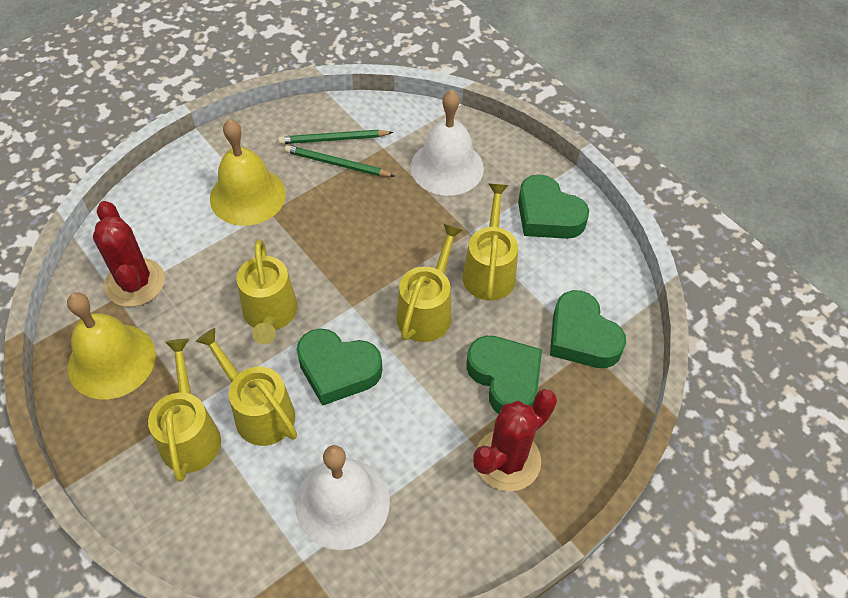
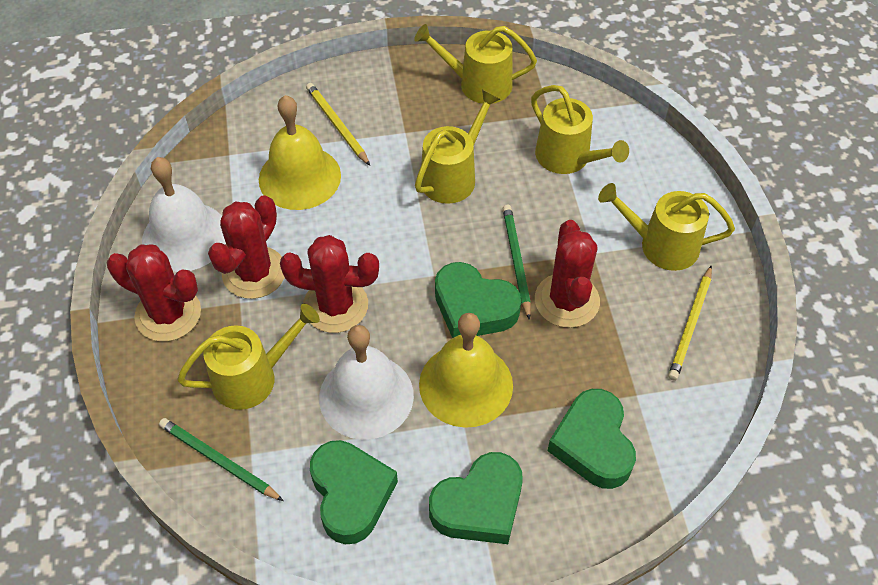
red cactus: 2 -> 4
yellow pencil: 0 -> 2

